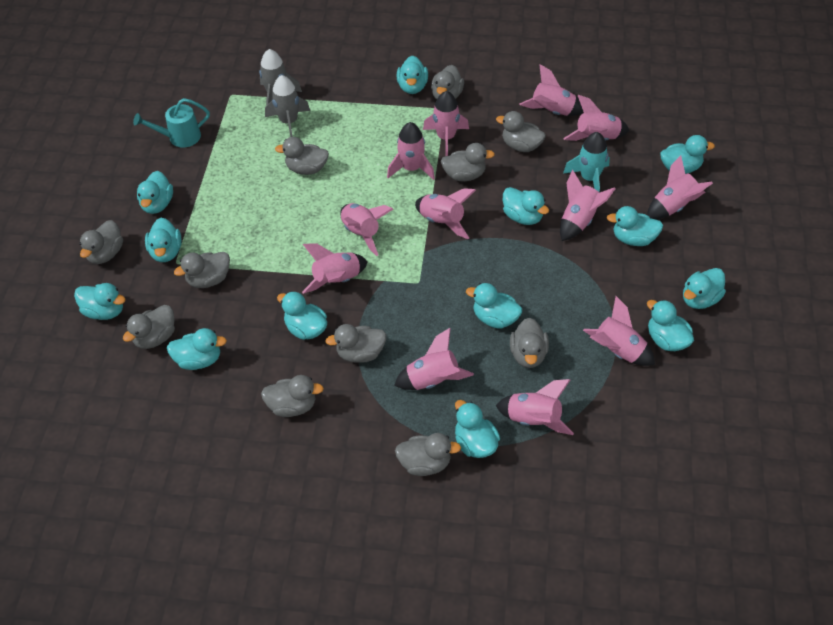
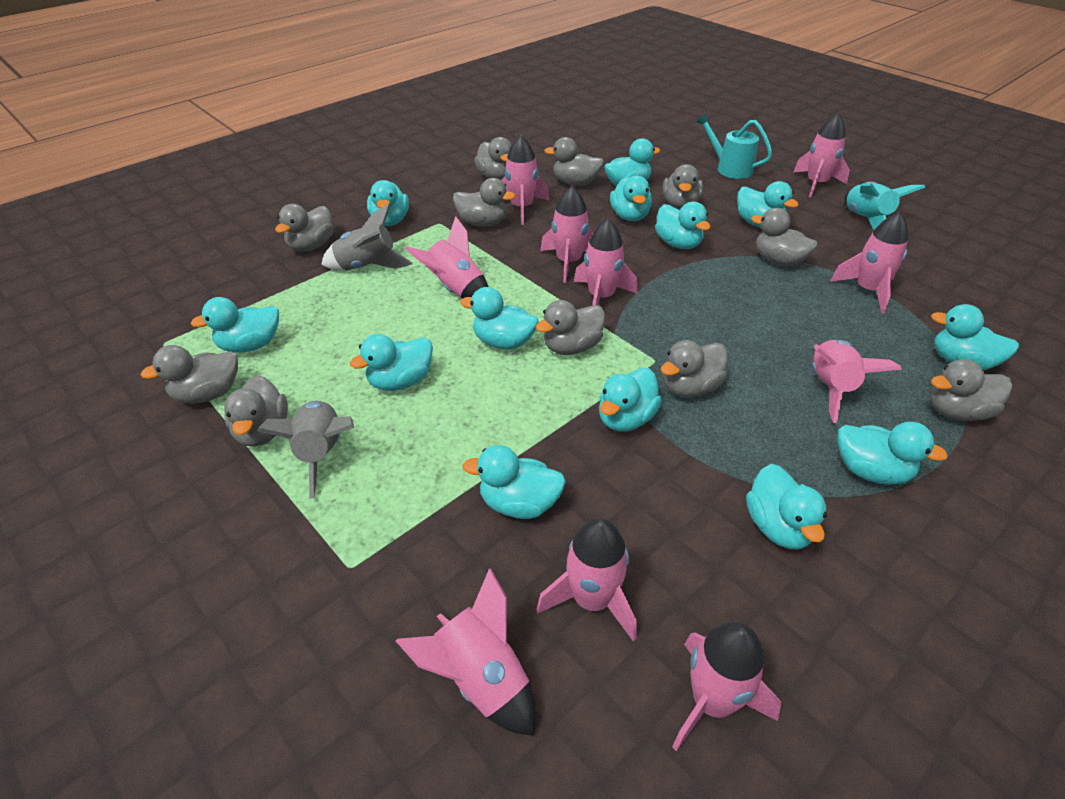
pink rocket: 12 -> 10

